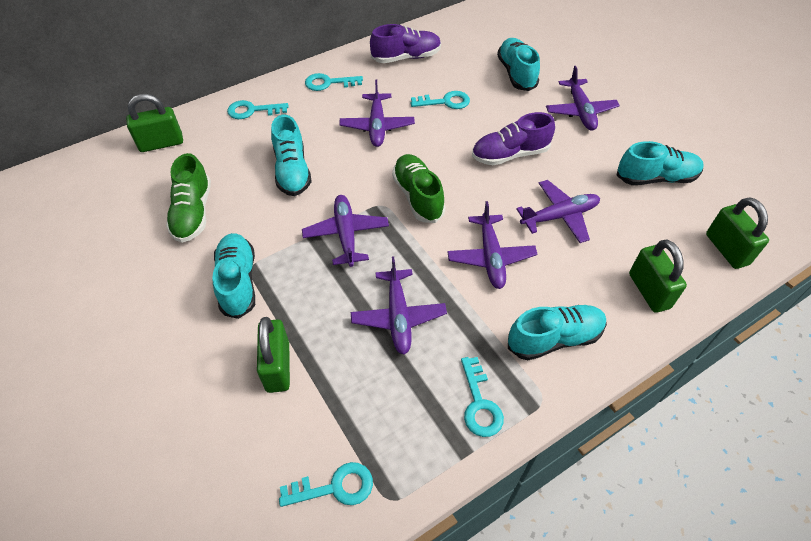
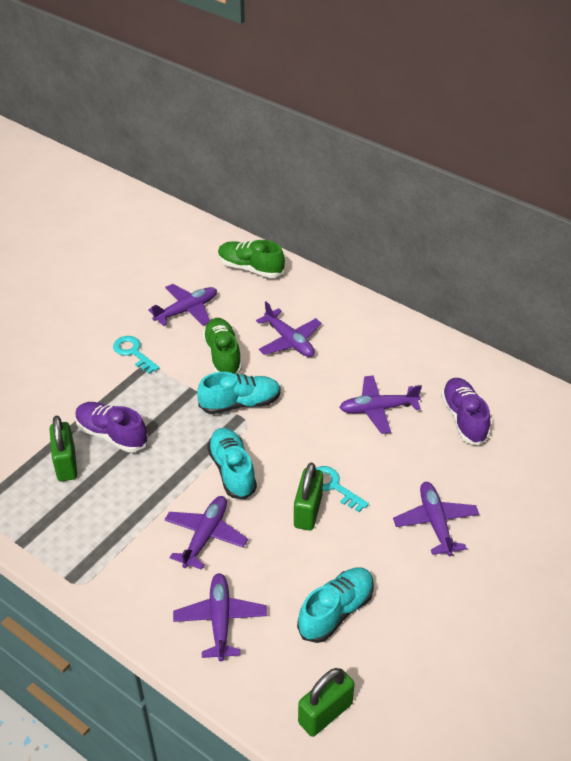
green padlock: 4 -> 3
turquoise key: 5 -> 2
turquoise shoe: 5 -> 3

